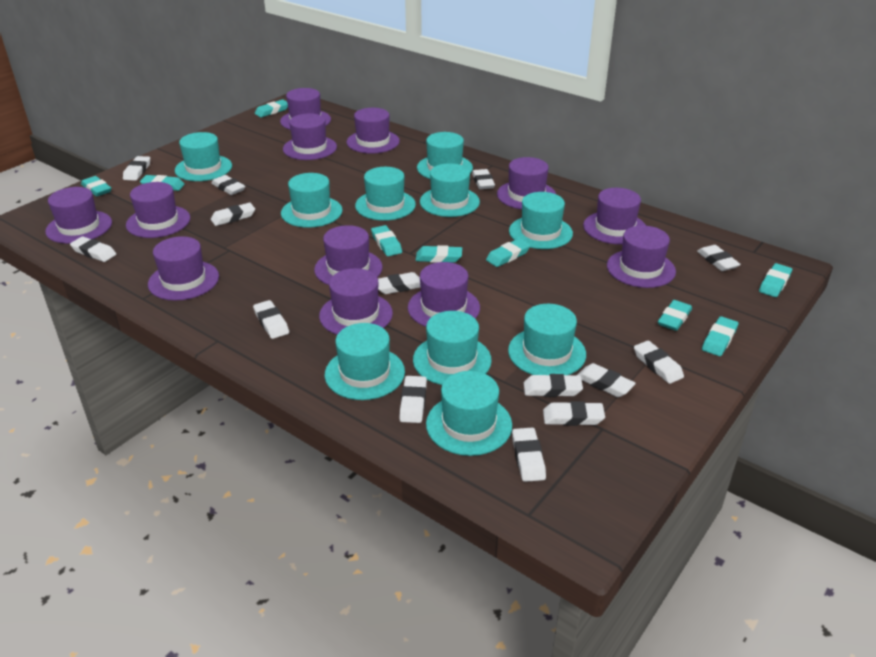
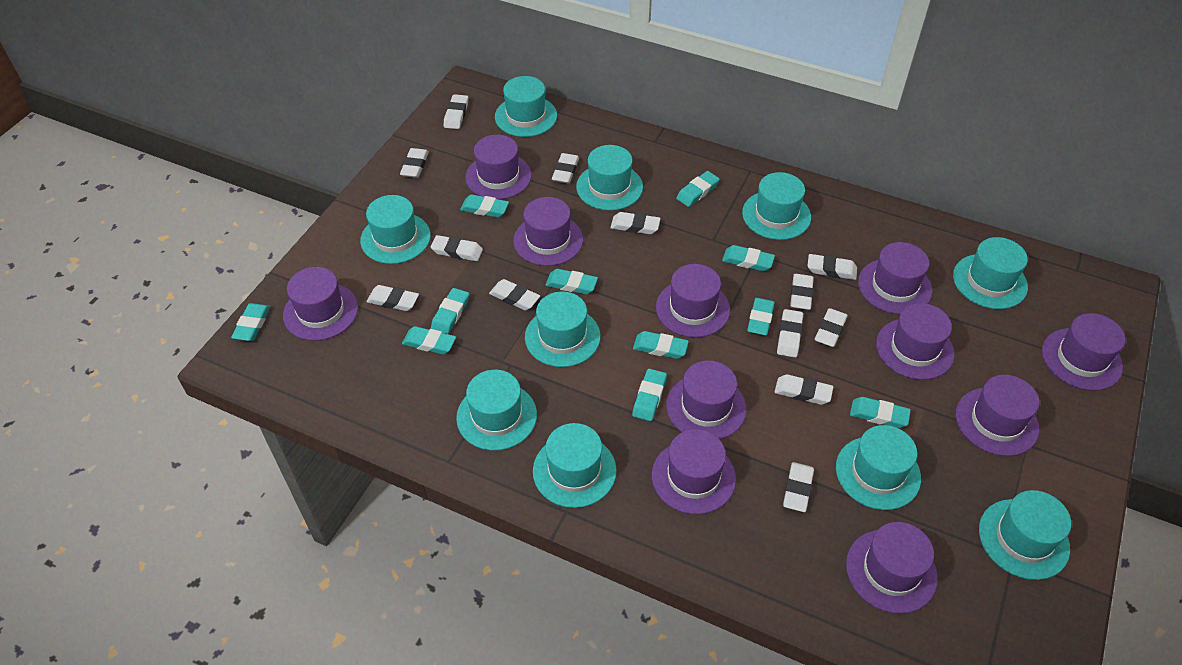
purple hat: 12 -> 11
turquoise eraser: 9 -> 11
white eraser: 14 -> 13

